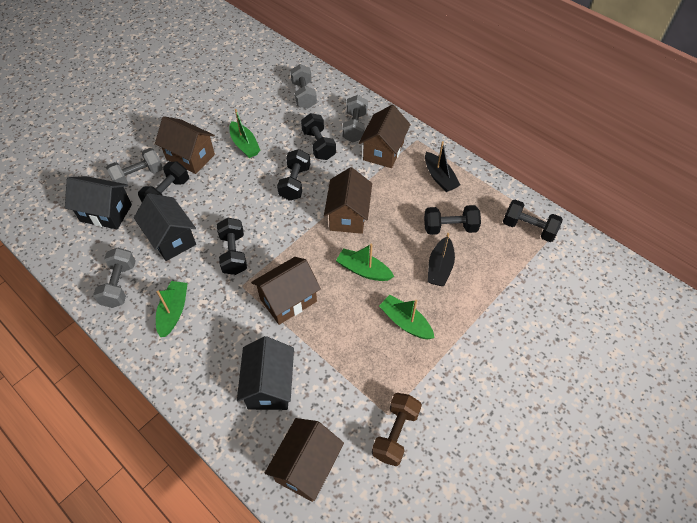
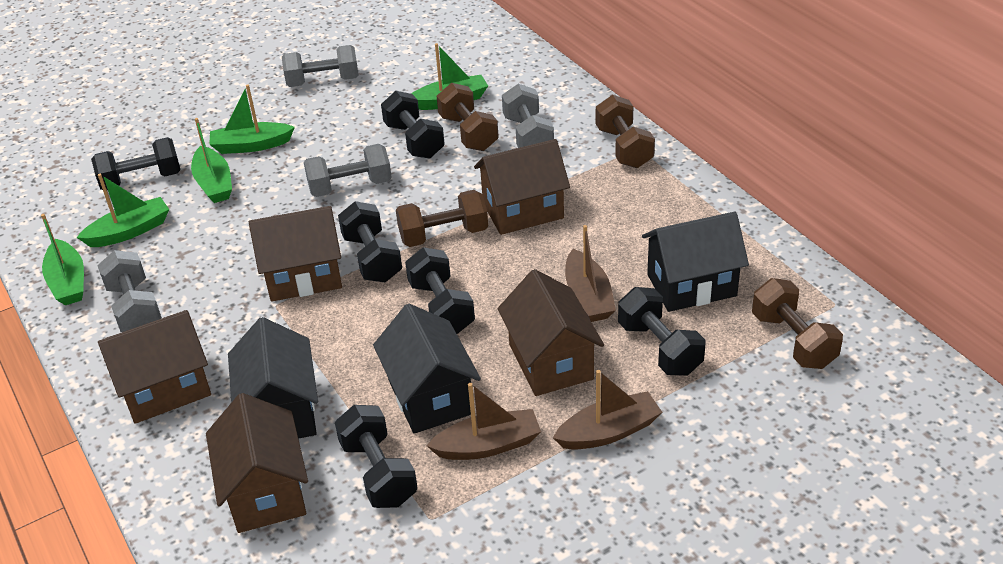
black boat: 2 -> 0
brown boat: 0 -> 3
brown dumbbell: 1 -> 4
green boat: 4 -> 5

